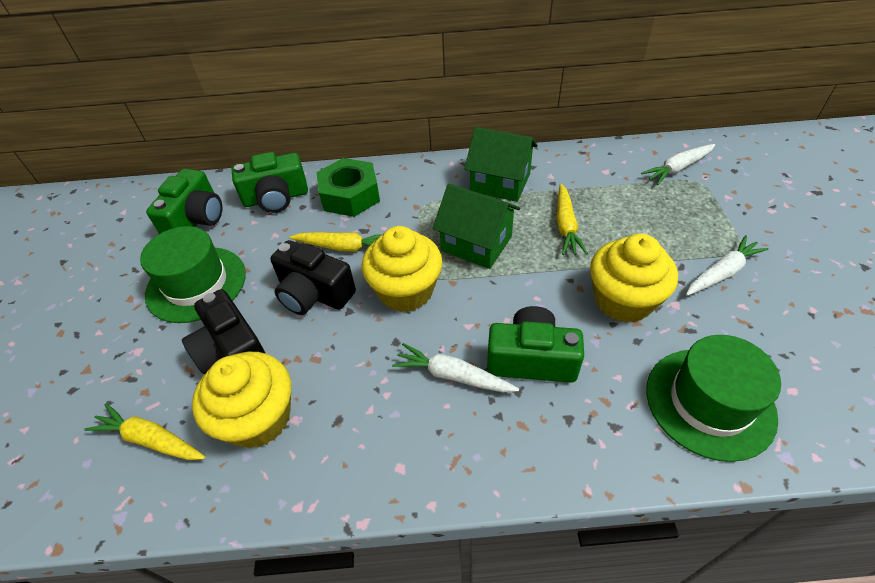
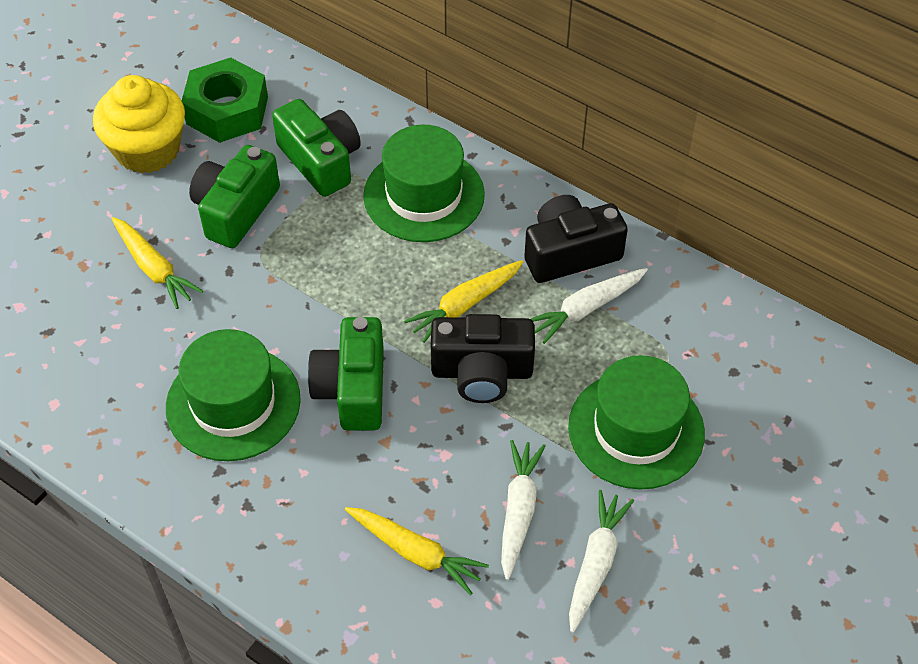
green hat: 2 -> 3
green house: 2 -> 0
yellow cupcake: 3 -> 1

